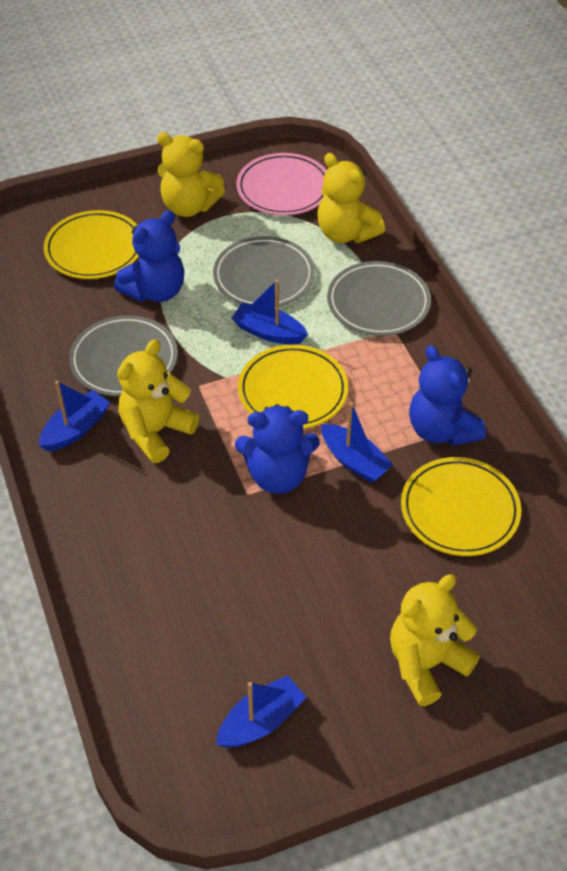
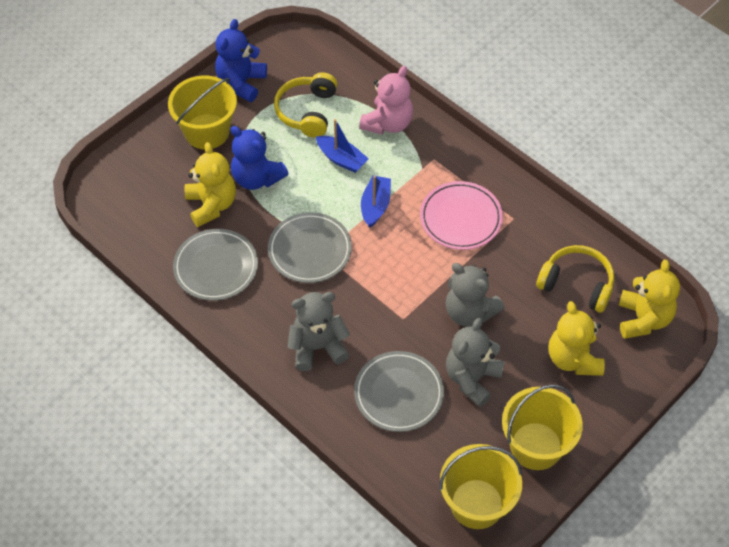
blue boat: 4 -> 2
blue teddy bear: 3 -> 2
grey teddy bear: 0 -> 3
pink teddy bear: 0 -> 1
yellow bucket: 0 -> 3
yellow headphones: 0 -> 2
yellow plate: 3 -> 0
yellow teddy bear: 4 -> 3

